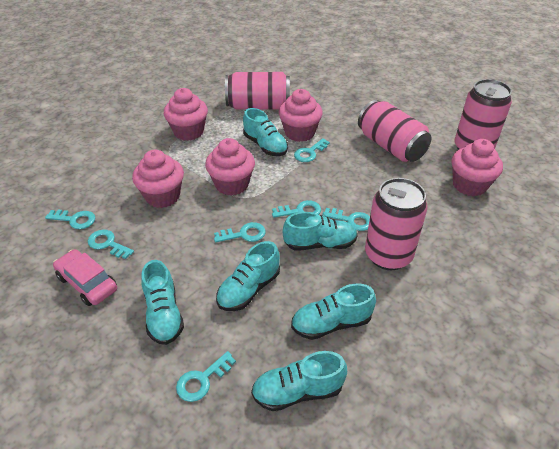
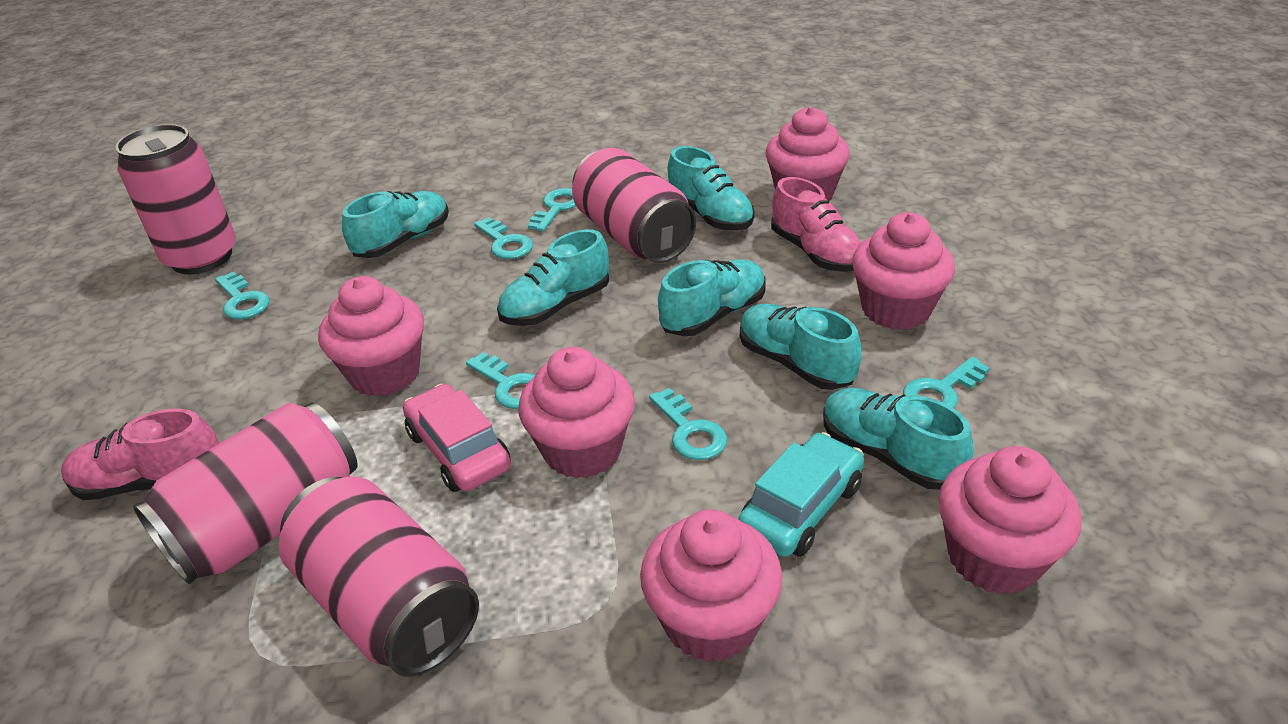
pink cupcake: 5 -> 6
pink shoe: 0 -> 2
turquoise car: 0 -> 1
turquoise key: 7 -> 6

